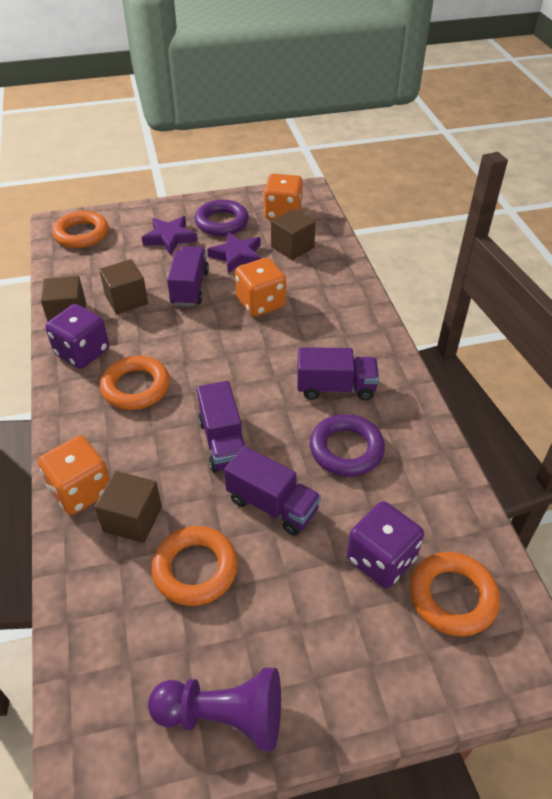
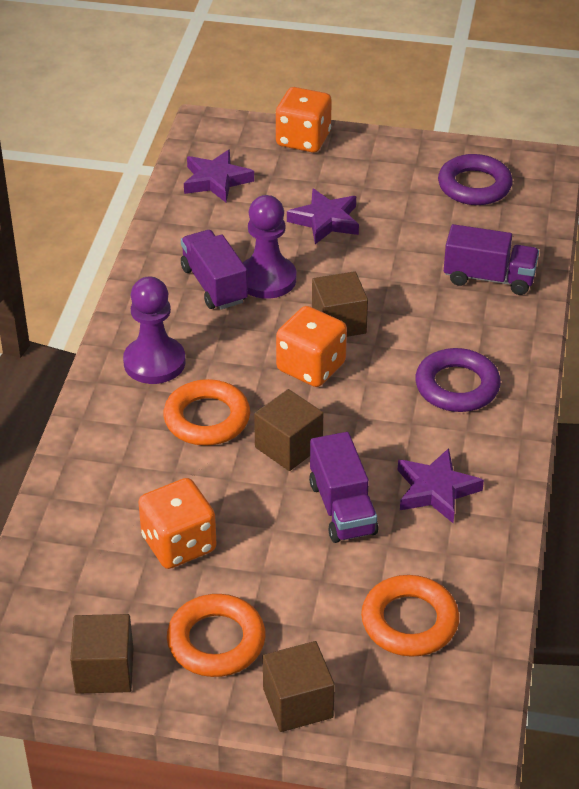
orange ring: 4 -> 3
purple dice: 2 -> 0
purple pawn: 1 -> 2
purple star: 2 -> 3
purple truck: 4 -> 3

